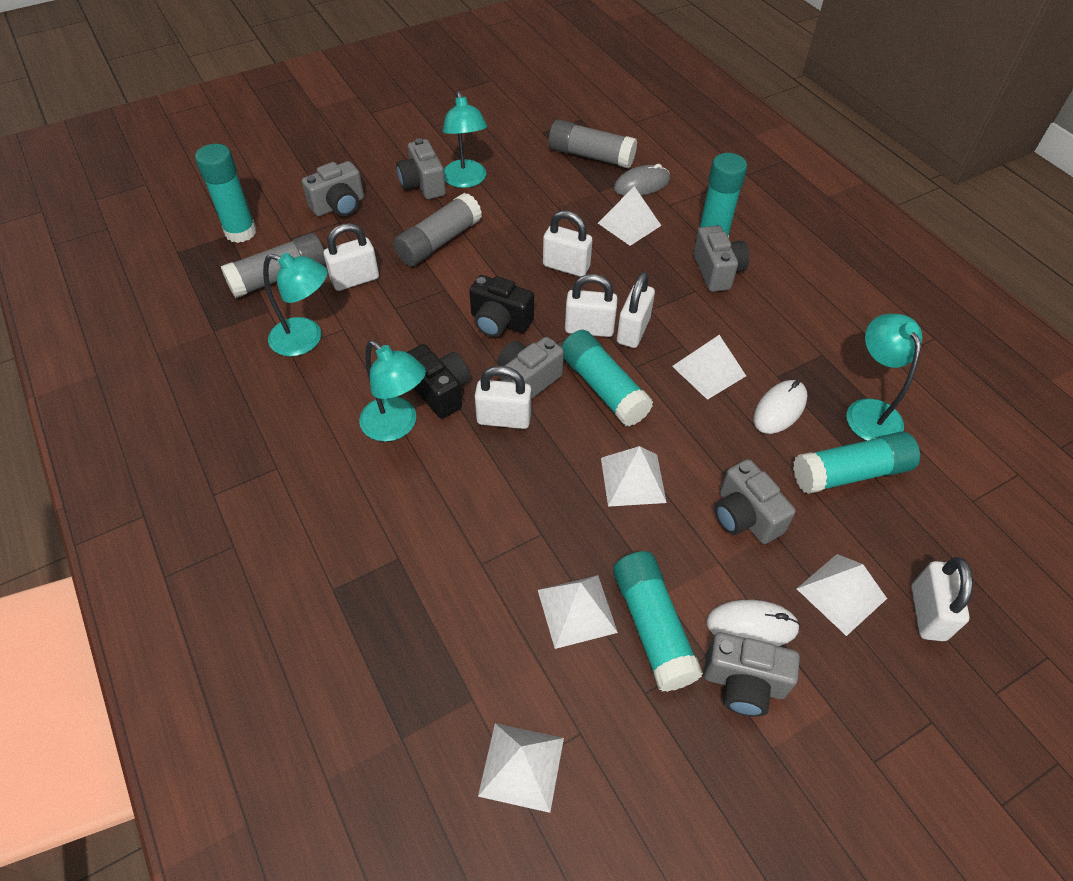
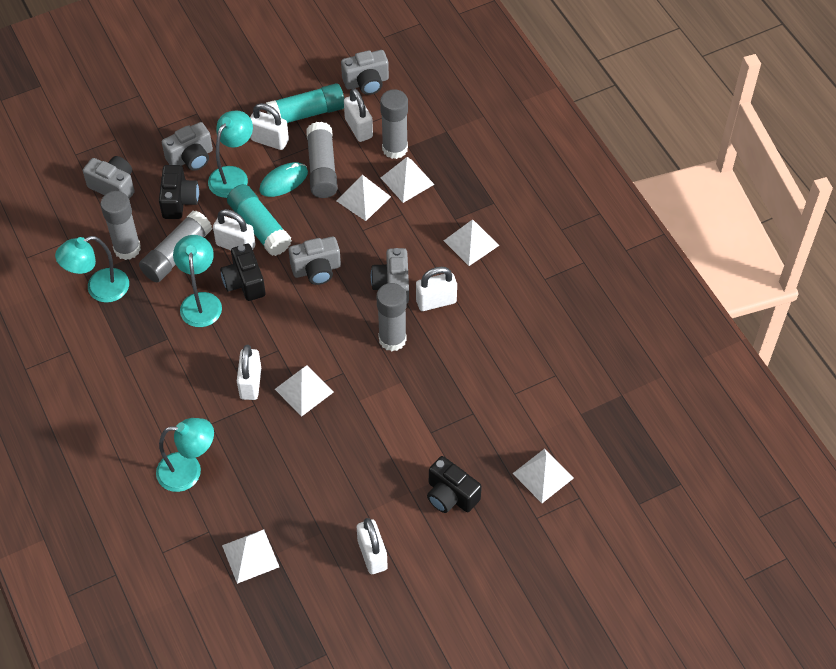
black camera: 2 -> 3
grey camera: 6 -> 5
grey glue stick: 3 -> 5
grey mouse: 1 -> 0
turquoise glue stick: 5 -> 2
turquoise mouse: 0 -> 1
white mouse: 2 -> 0

